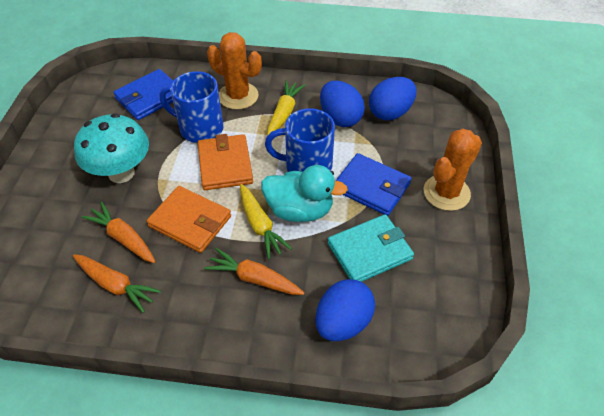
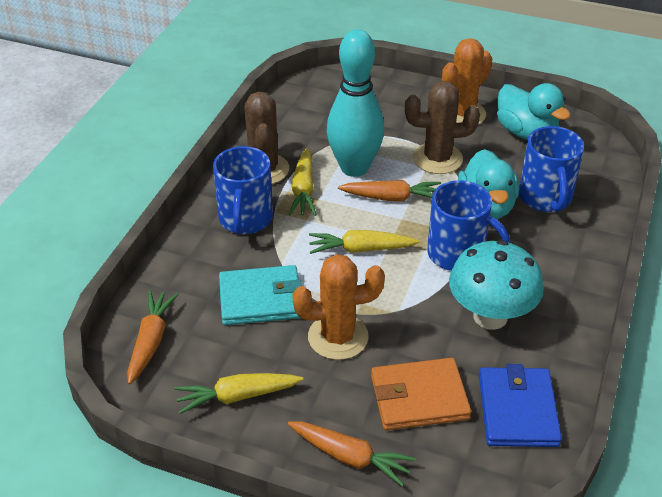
blue egg: 3 -> 0
blue mug: 2 -> 3
blue wallet: 2 -> 1
brown cactus: 0 -> 2
orange wallet: 2 -> 1
turquoise bowling pin: 0 -> 1
turquoise duck: 1 -> 2
yellow carrot: 2 -> 3

